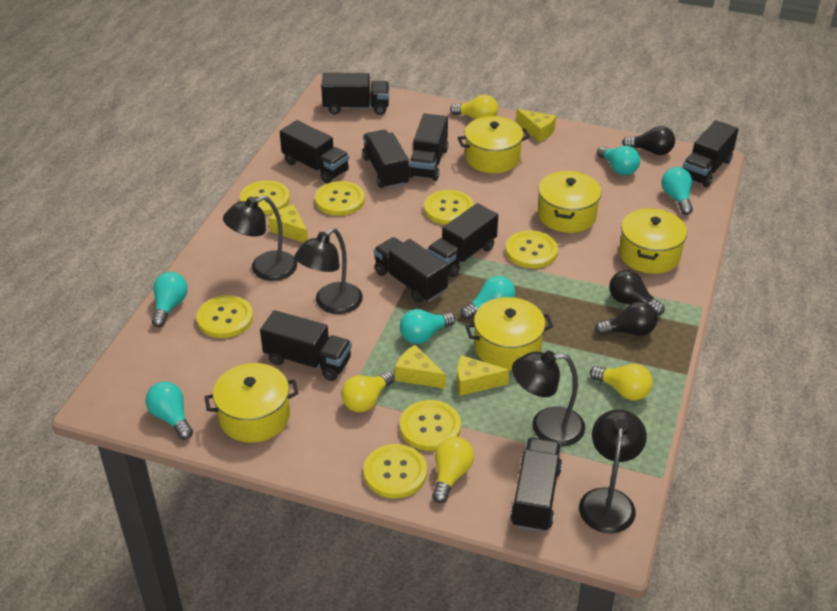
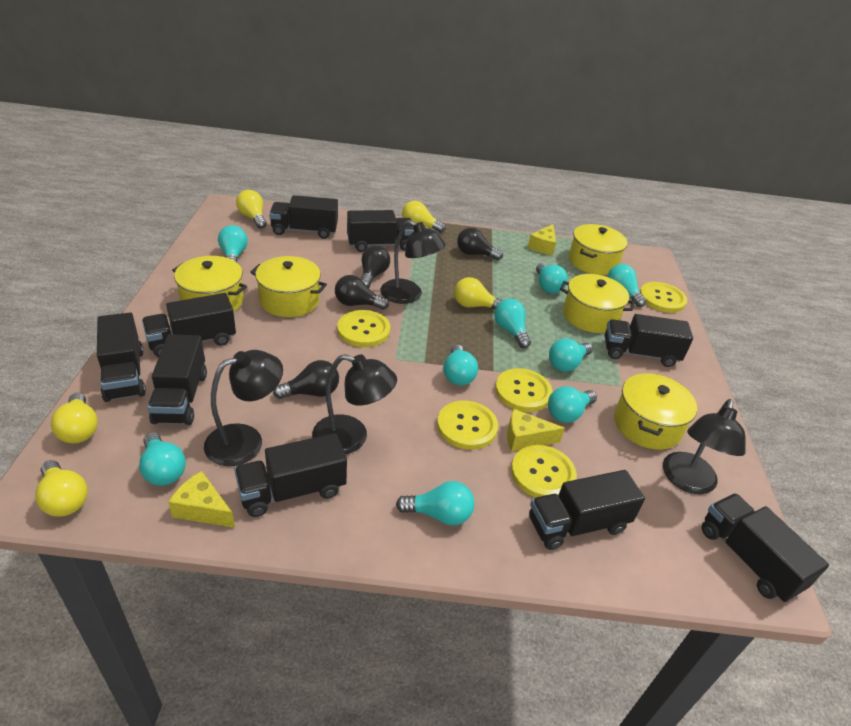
black light bulb: 3 -> 4
turquoise light bulb: 6 -> 9
yellow button: 7 -> 5
yellow cheese: 4 -> 3
yellow light bulb: 4 -> 5

